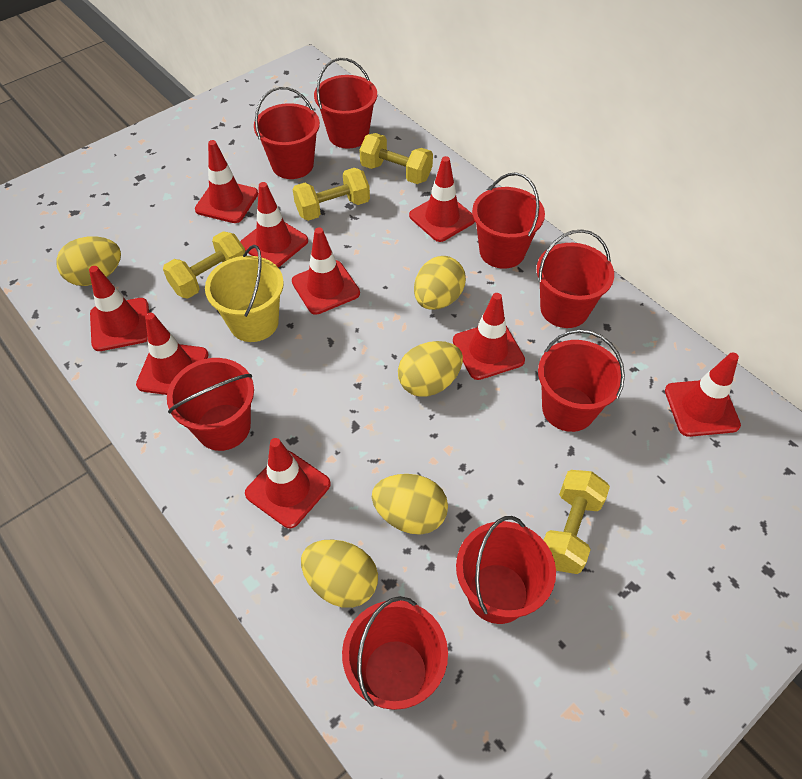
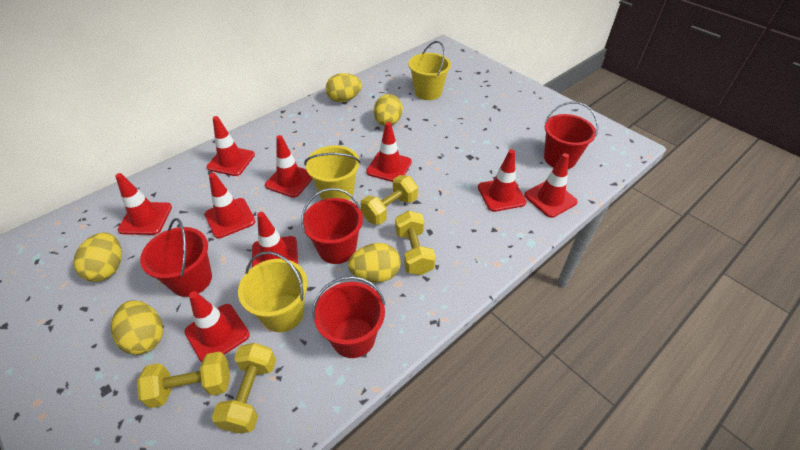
red bucket: 8 -> 4
yellow bucket: 1 -> 3

